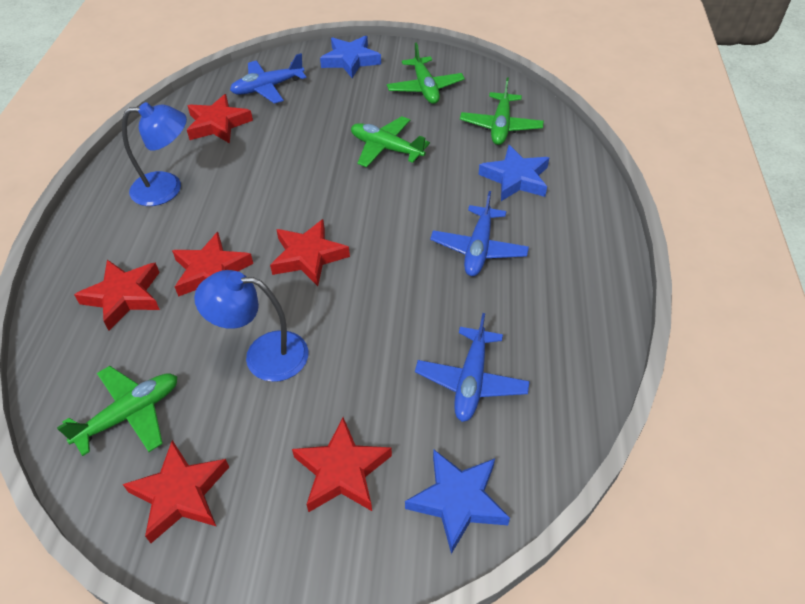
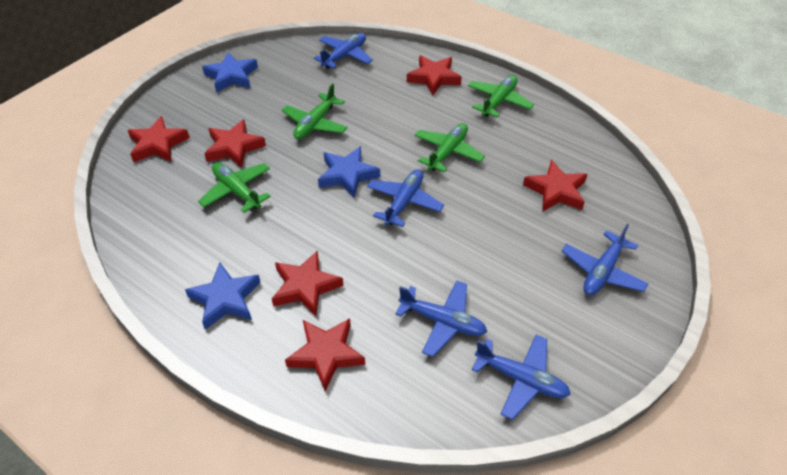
blue lamp: 2 -> 0
blue plane: 3 -> 5

